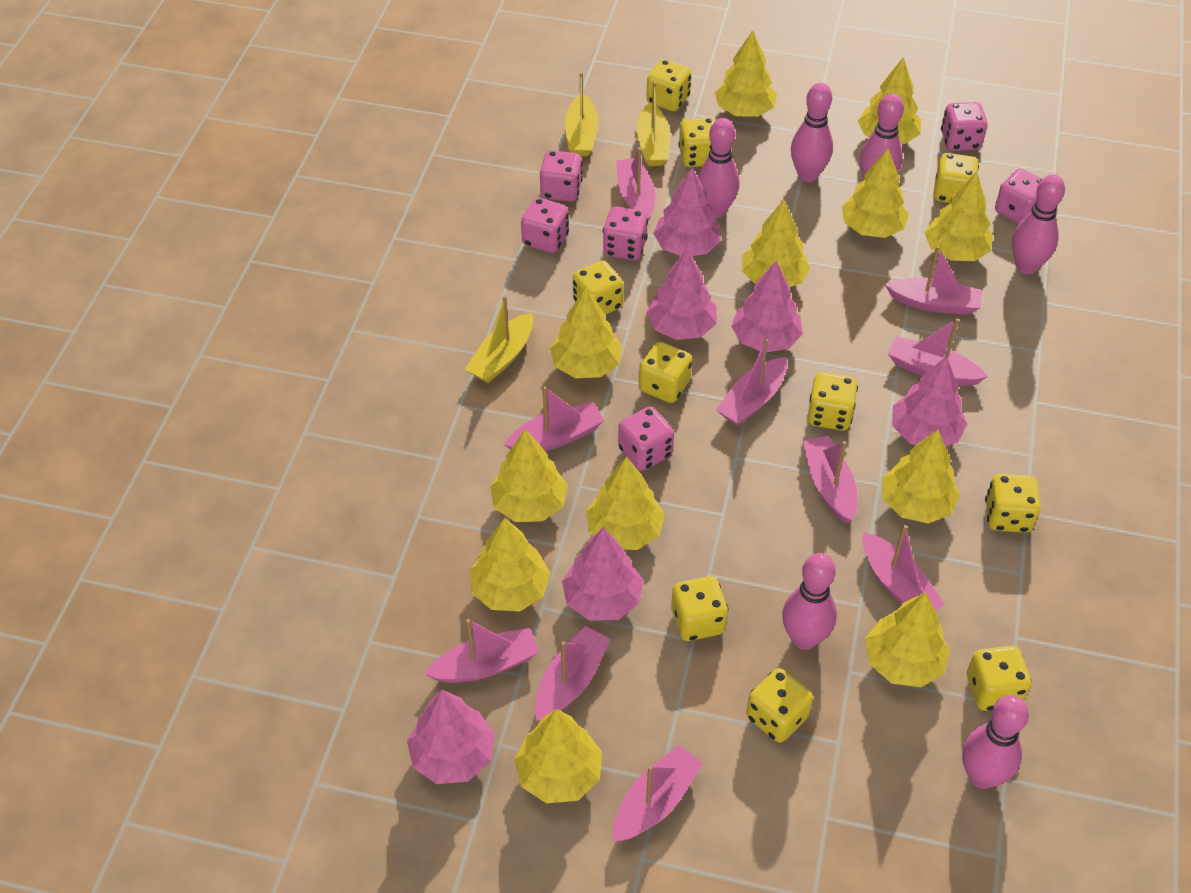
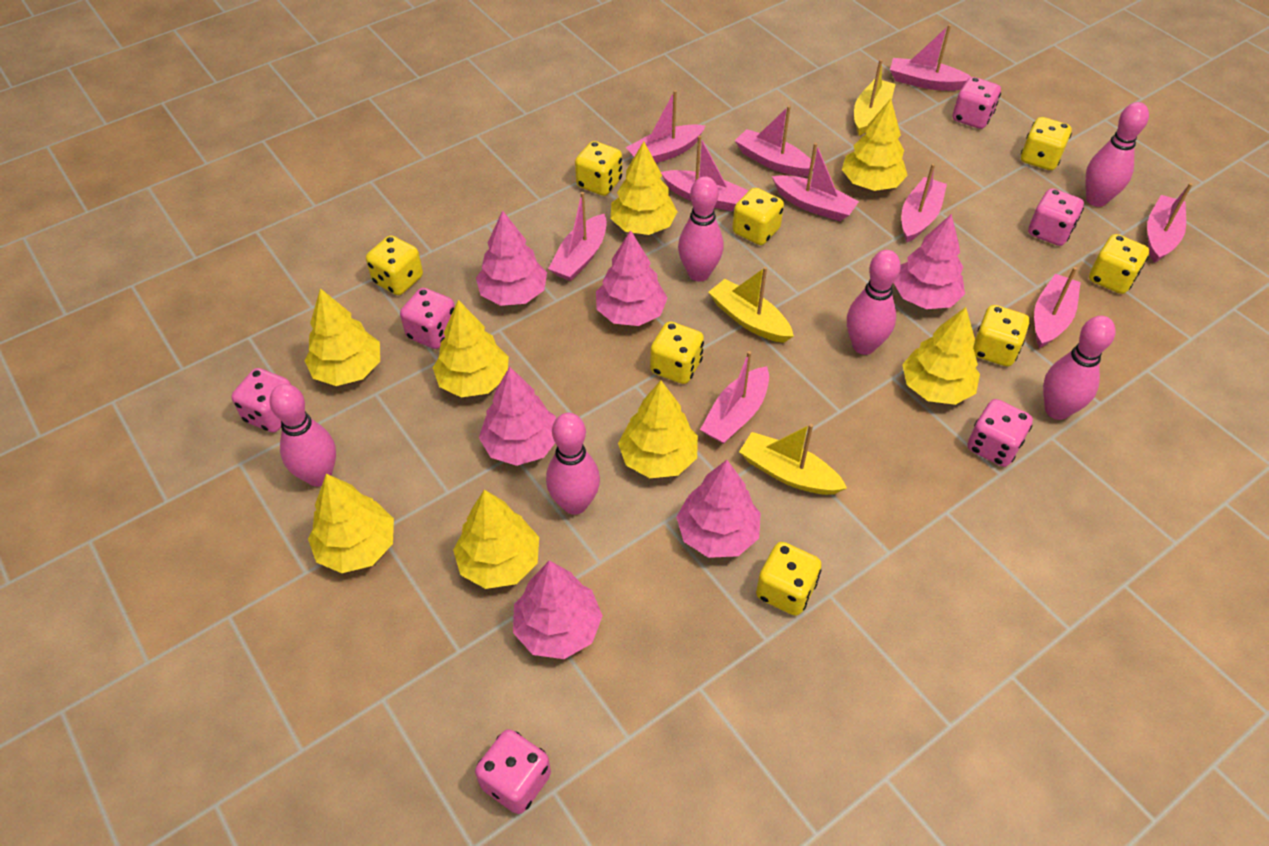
yellow dice: 10 -> 8
yellow tree: 12 -> 8

